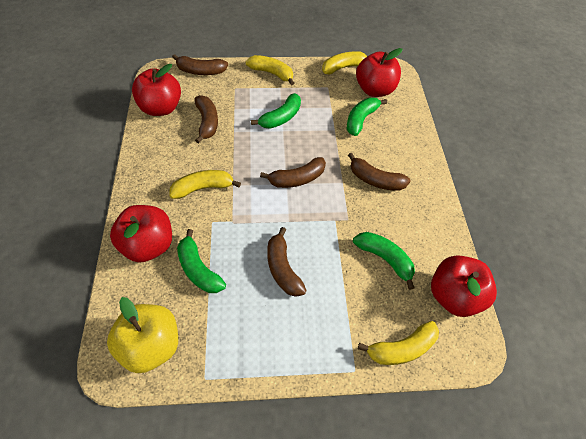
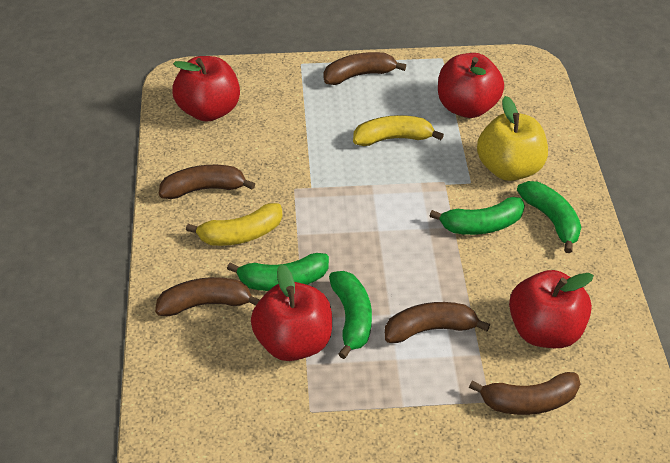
yellow banana: 4 -> 2

